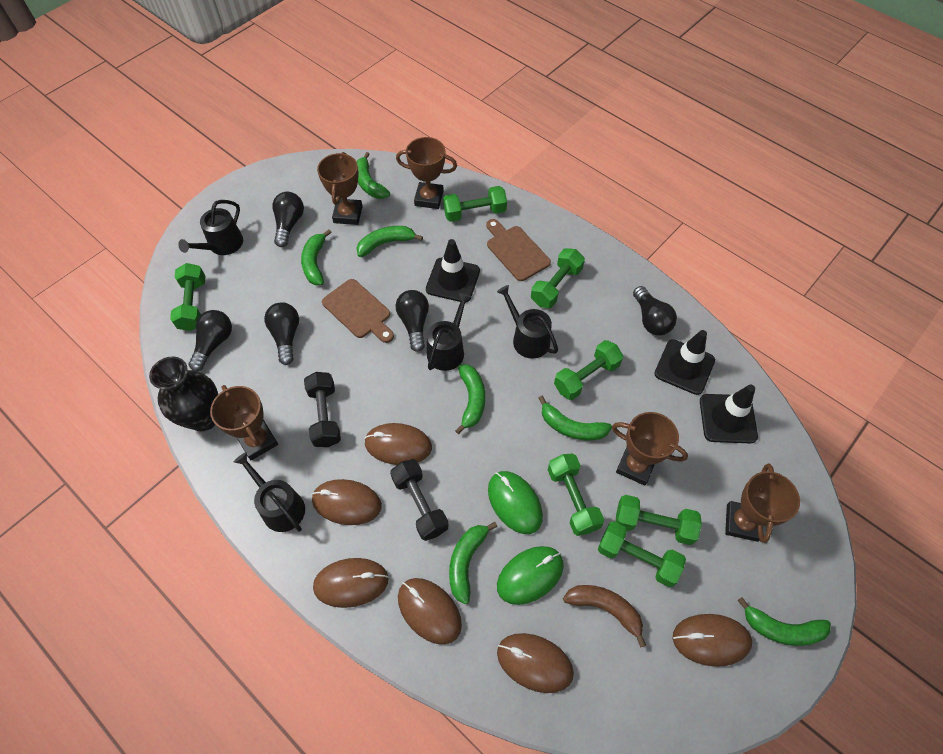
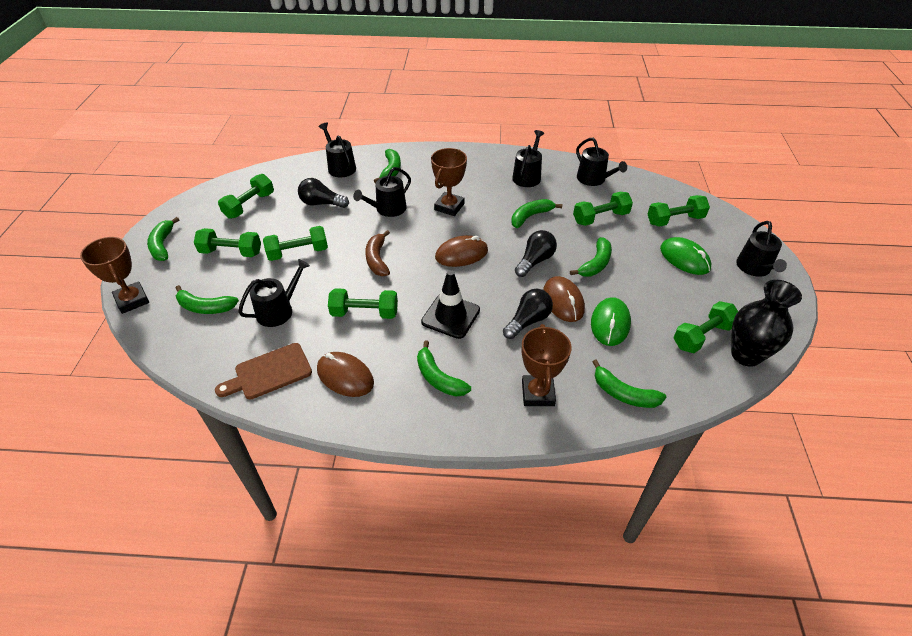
black dumbbell: 2 -> 0
black light bulb: 5 -> 3
black traffic cone: 3 -> 1
black watering can: 4 -> 6
brown cutting board: 2 -> 1
brown mouse: 6 -> 3
brown trophy: 5 -> 3

